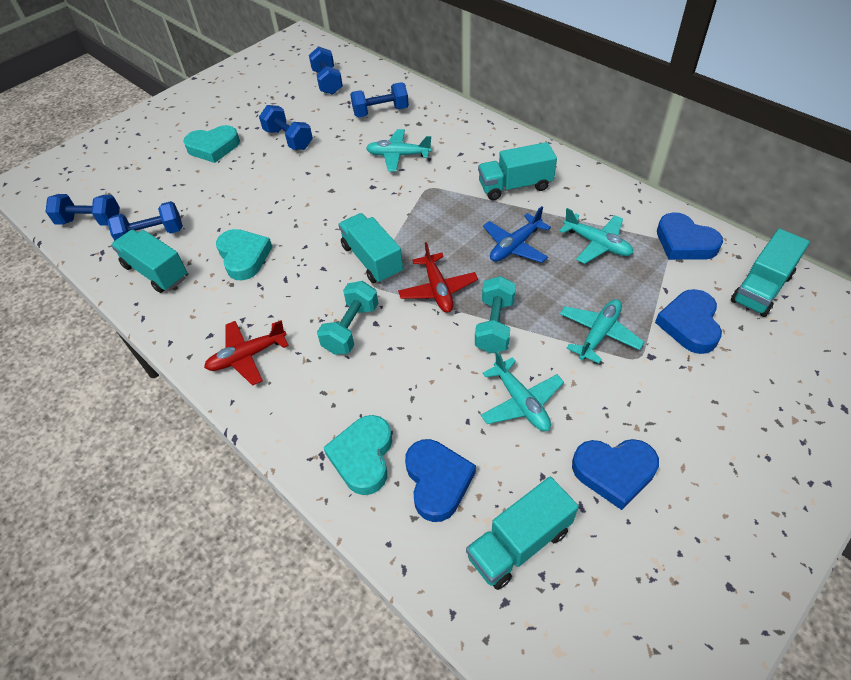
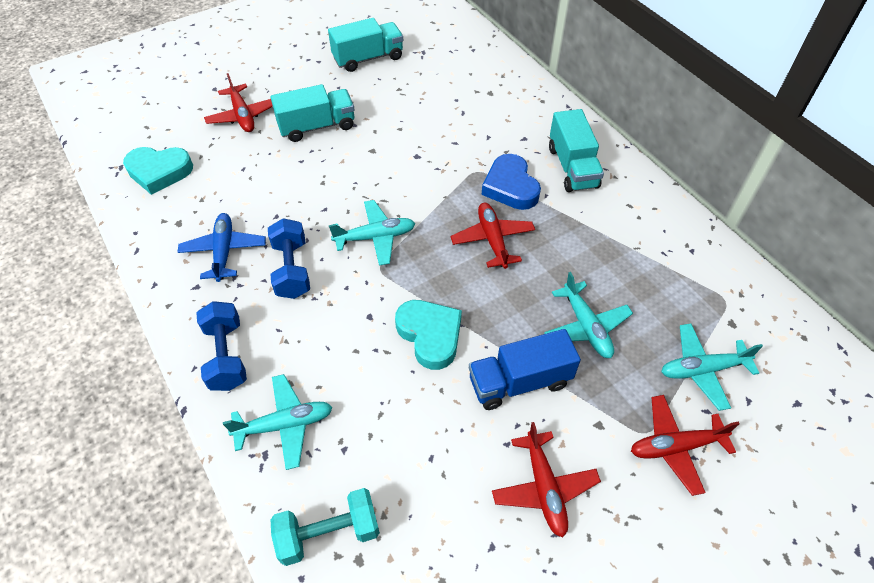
blue dumbbell: 5 -> 2
blue heart: 4 -> 1
blue truck: 0 -> 1
red plane: 2 -> 4
turquoise dumbbell: 2 -> 1
turquoise heart: 3 -> 2
turquoise truck: 5 -> 3

